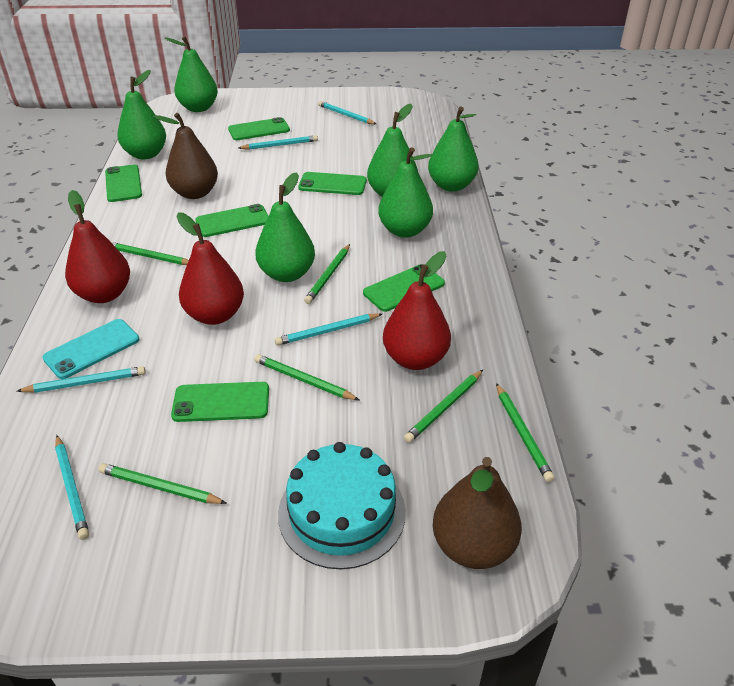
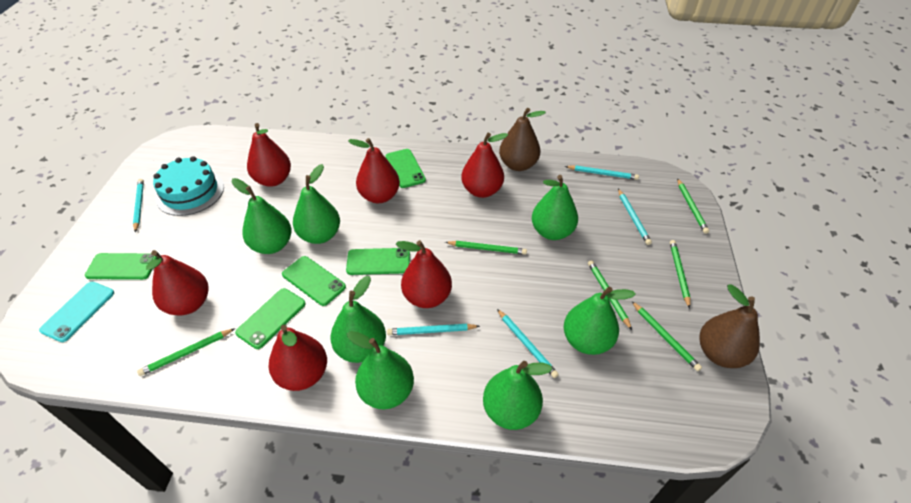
green pear: 6 -> 7
green phone: 6 -> 5
red pear: 3 -> 6

